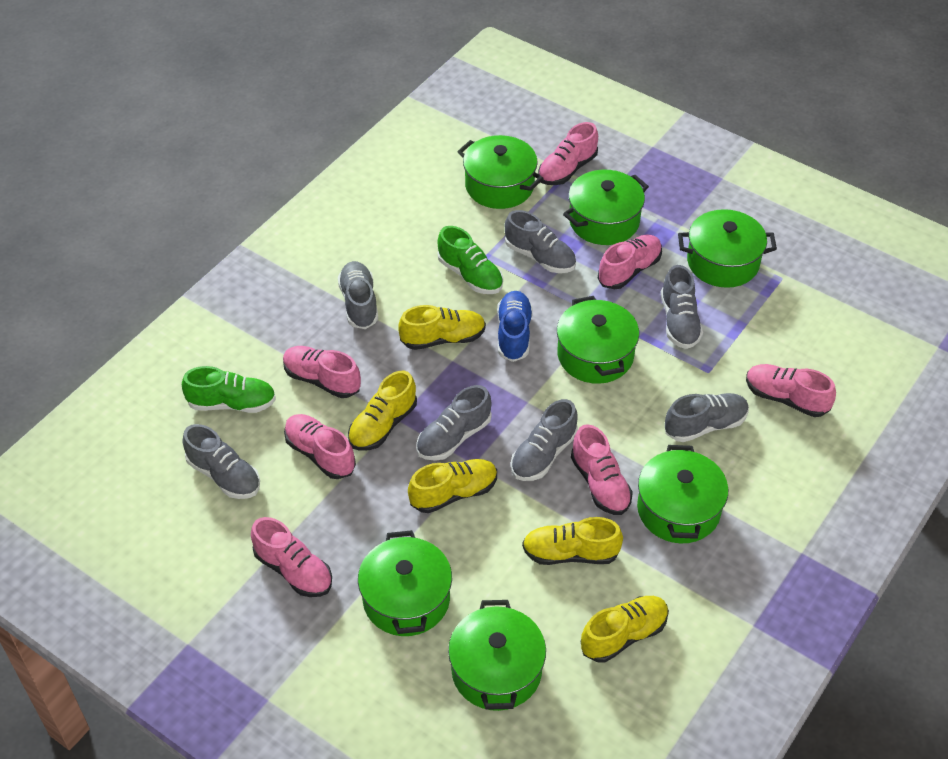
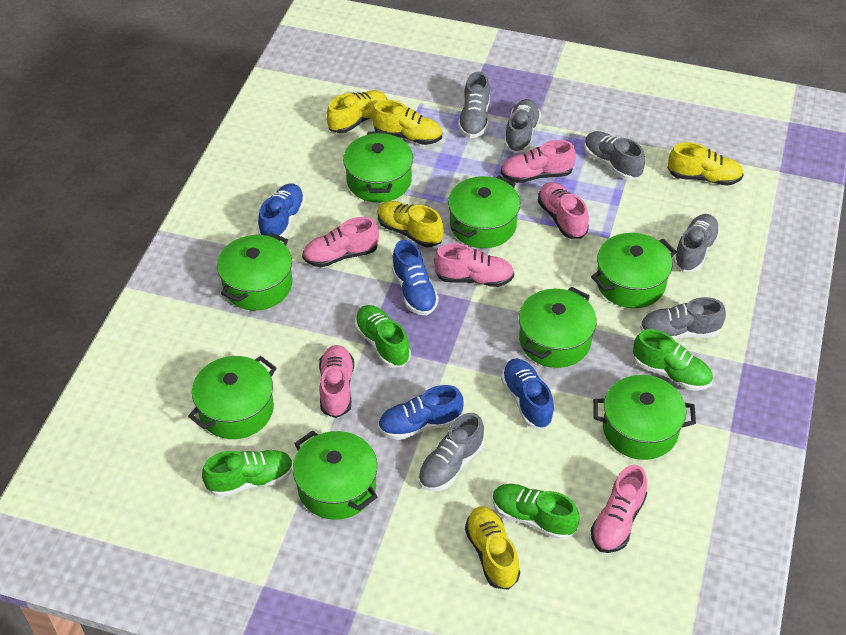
blue shoe: 1 -> 4
green pot: 7 -> 8
green shoe: 2 -> 4
grey shoe: 7 -> 6
pink shoe: 7 -> 6

